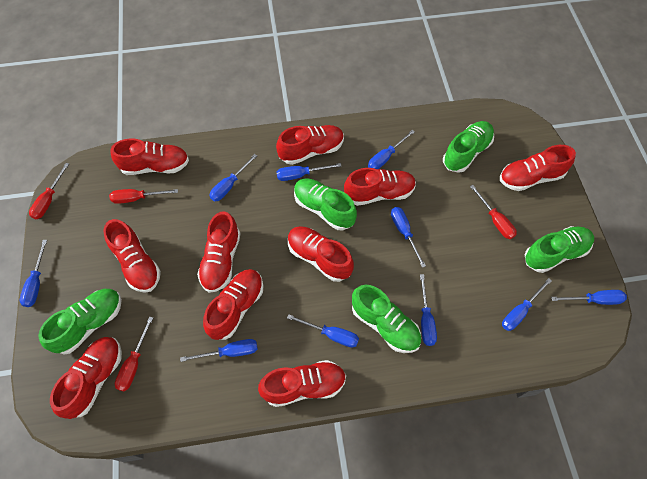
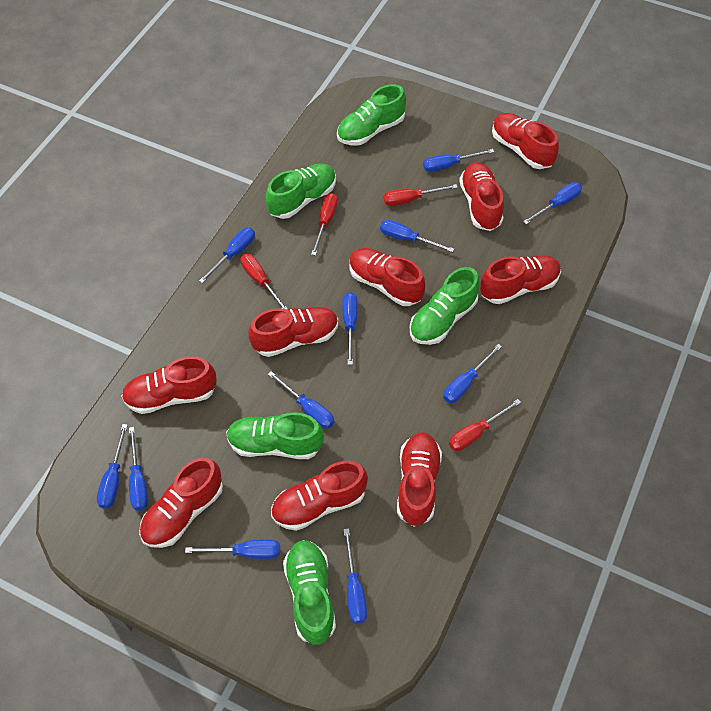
blue screwdriver: 10 -> 11
red shoe: 10 -> 9

